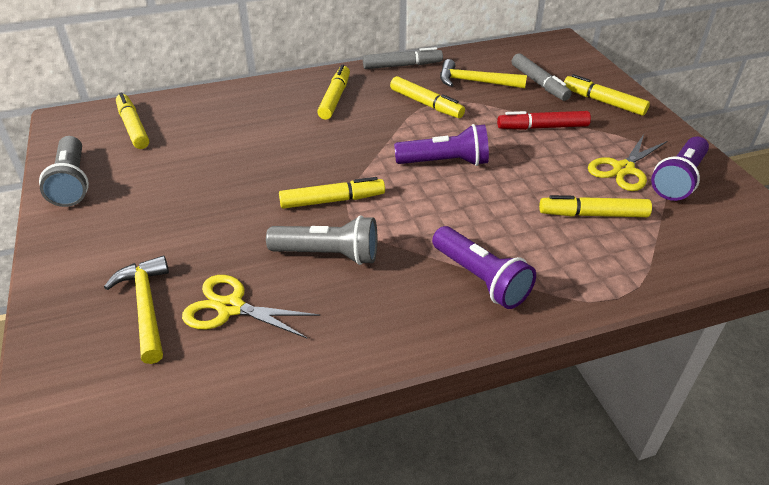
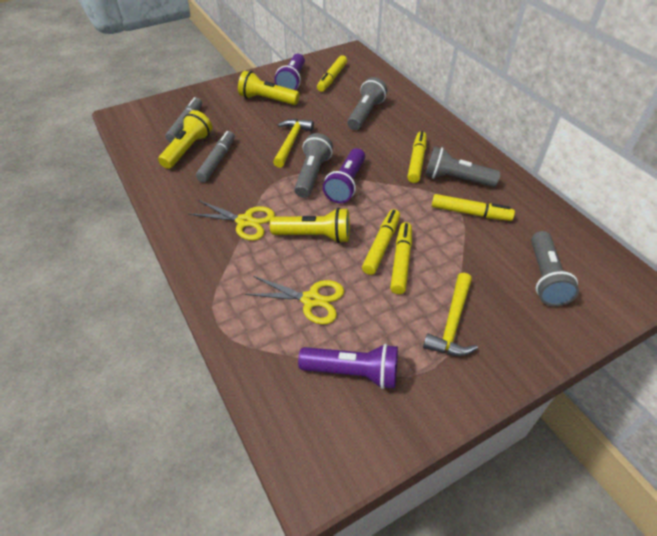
grey flashlight: 2 -> 4
red marker: 1 -> 0
yellow flashlight: 0 -> 3
yellow marker: 6 -> 5

